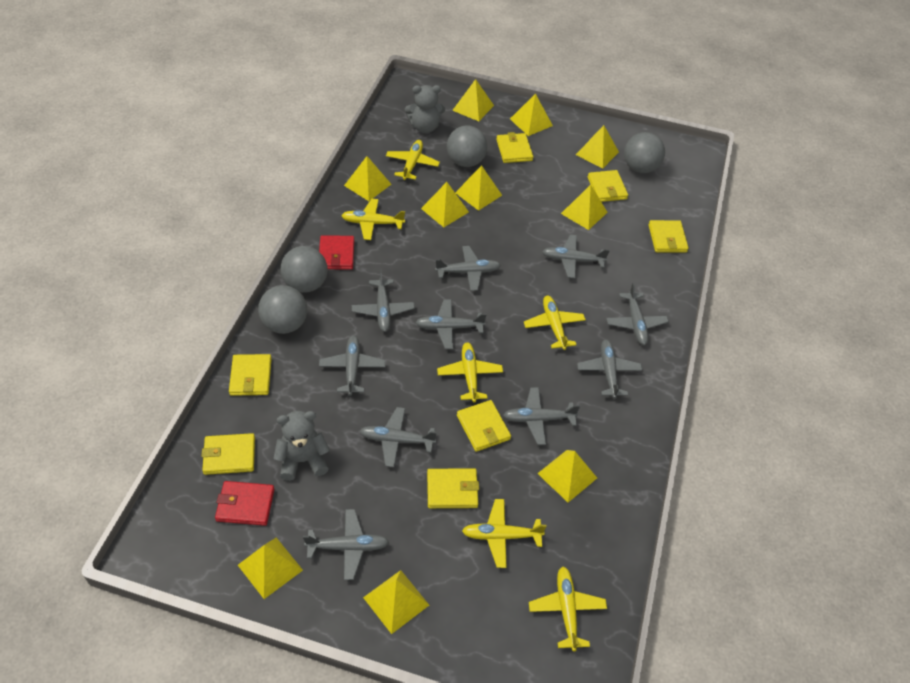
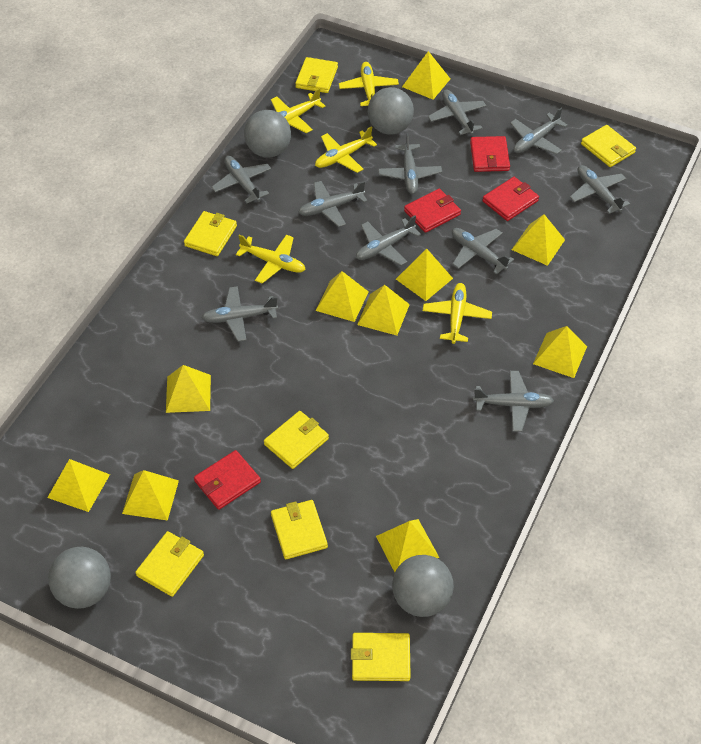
grey teddy bear: 2 -> 0
red wallet: 2 -> 4
yellow plane: 6 -> 5

